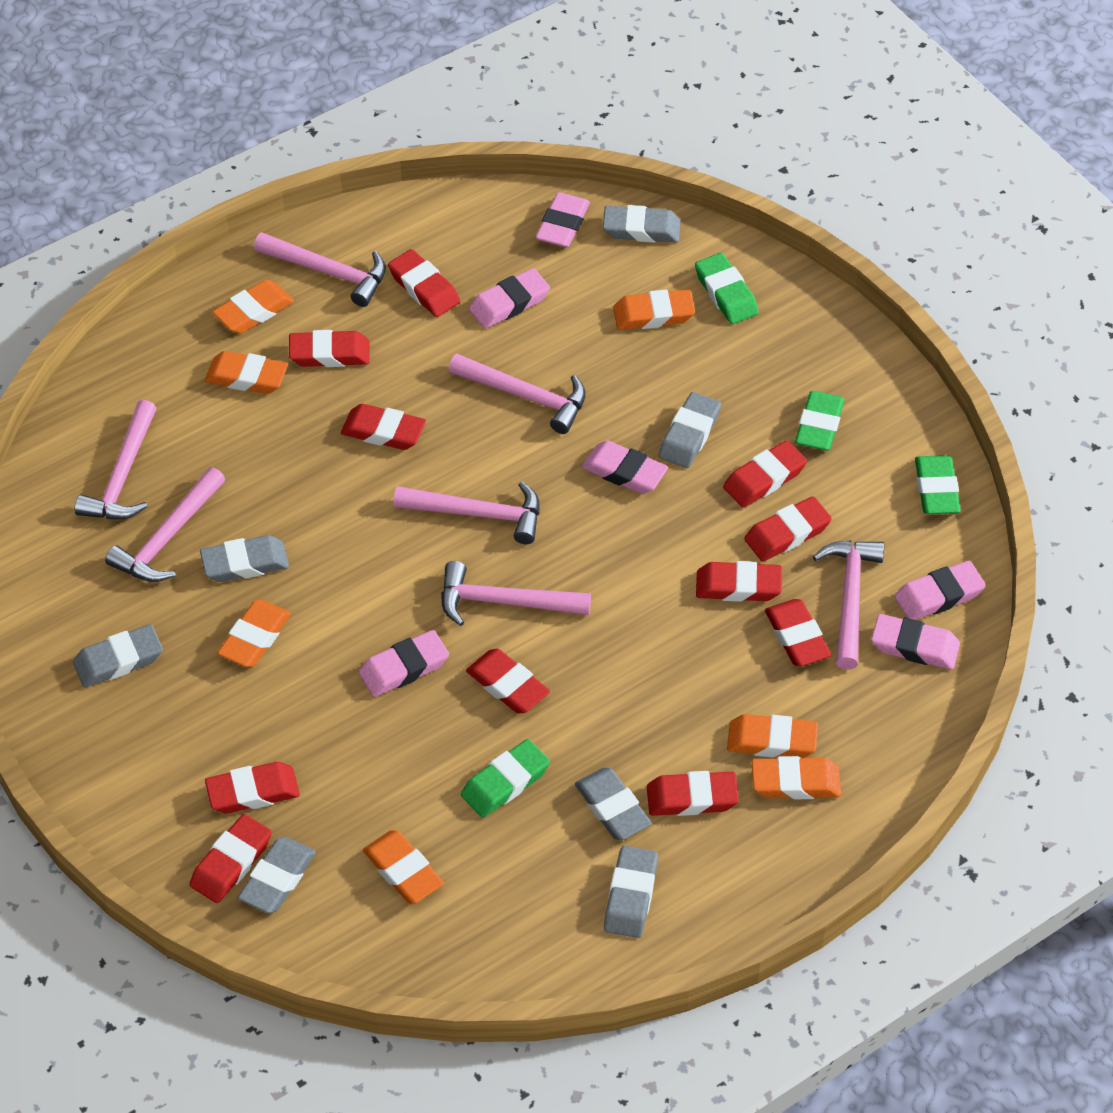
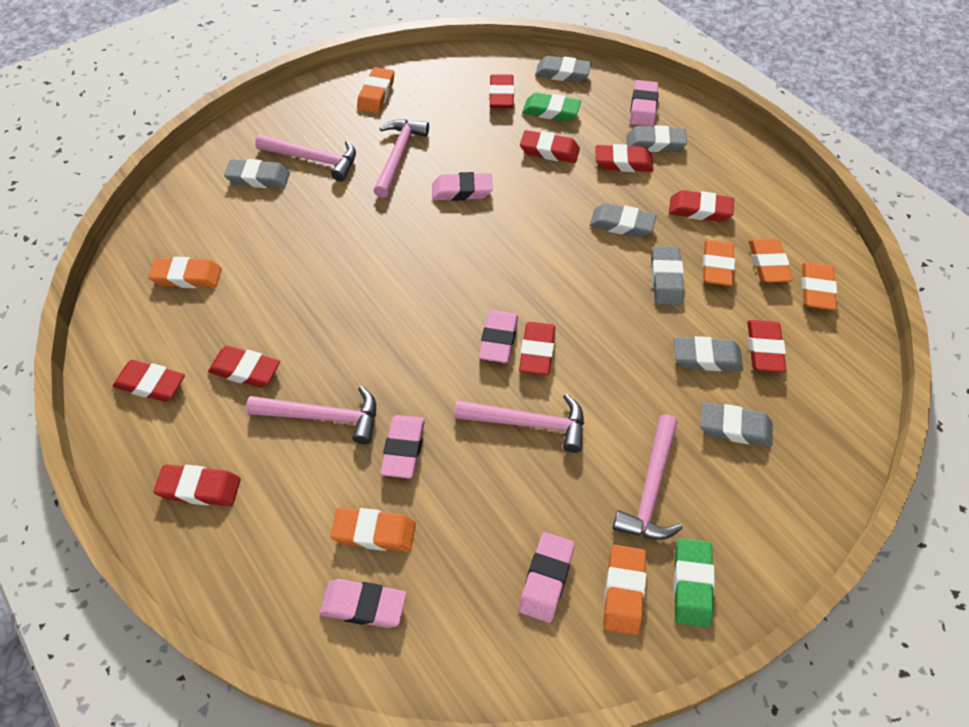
green eraser: 4 -> 2
pink hammer: 7 -> 5
red eraser: 11 -> 9

